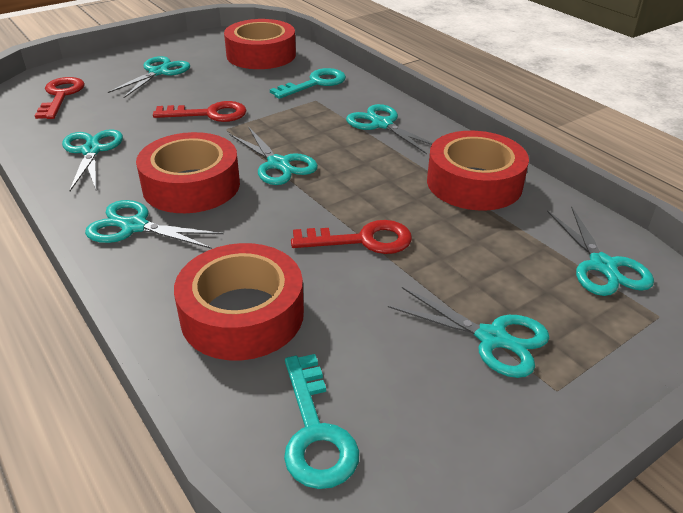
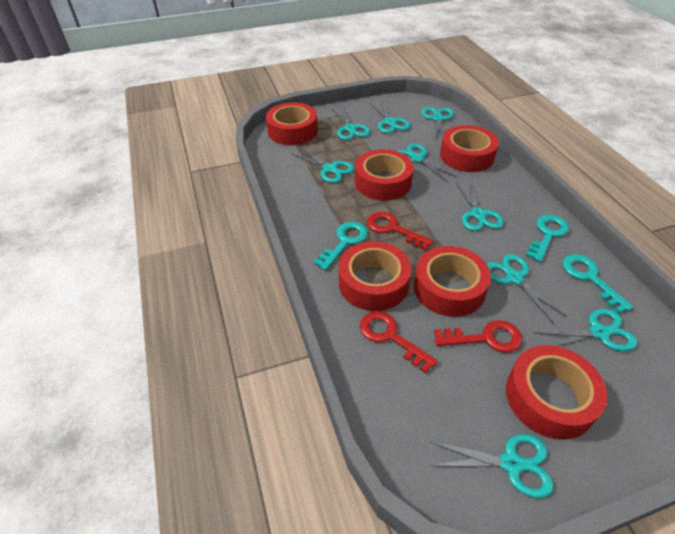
red tape: 4 -> 6
turquoise key: 2 -> 3
turquoise scissors: 7 -> 9

